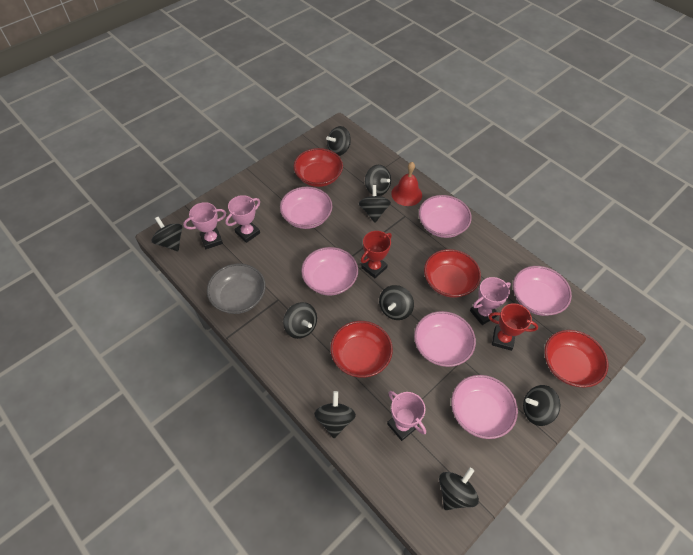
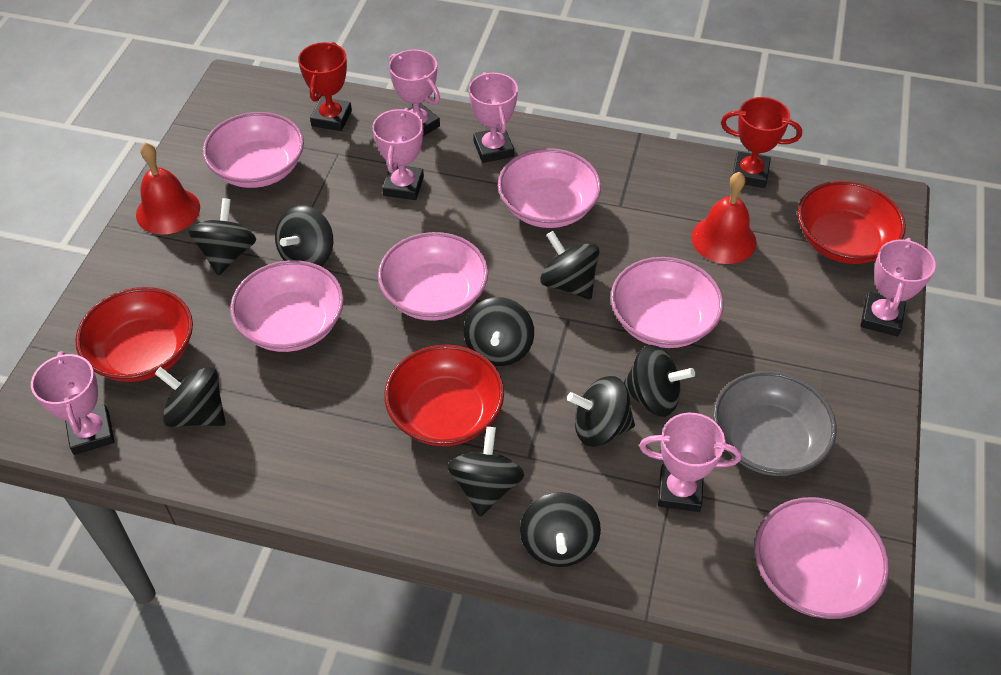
pink trophy: 4 -> 6
red bell: 1 -> 2
red bowl: 4 -> 3

